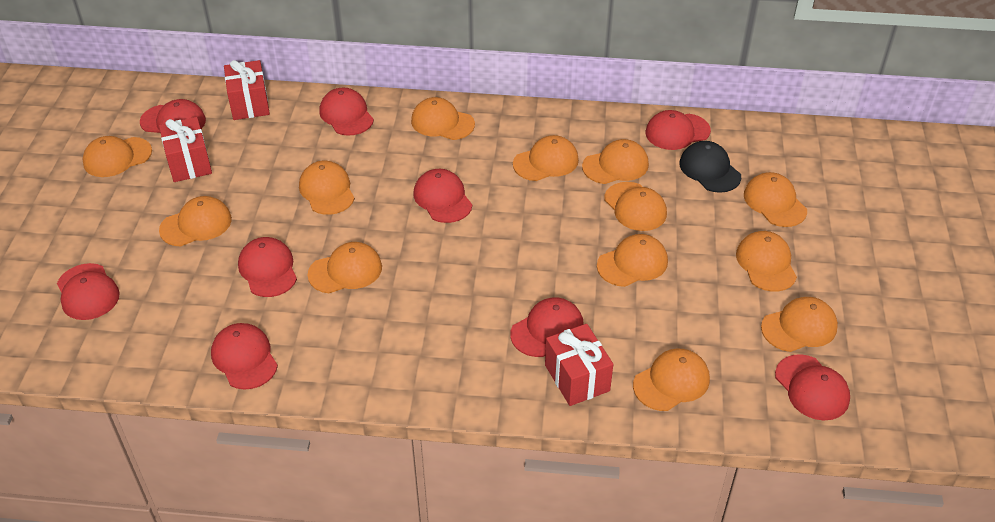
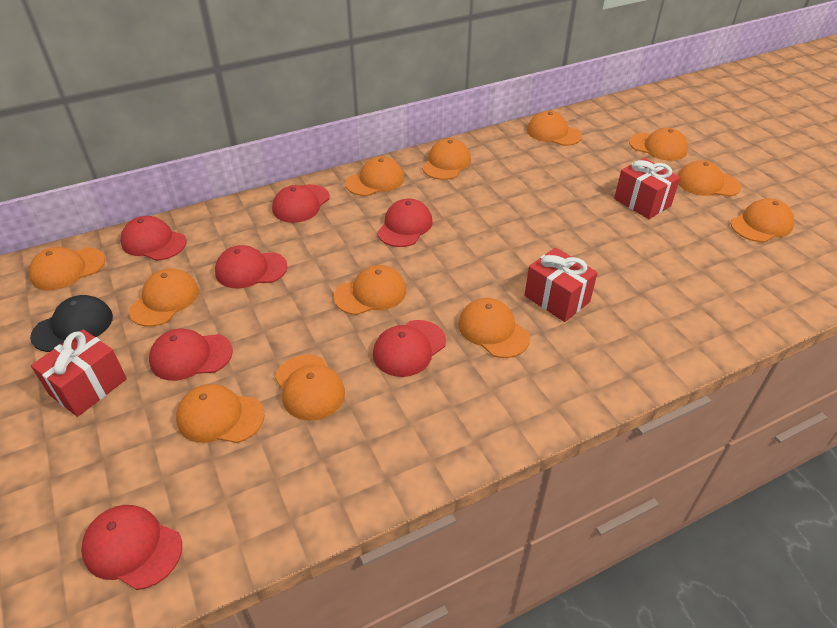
orange cap: 13 -> 12
red cap: 9 -> 7

